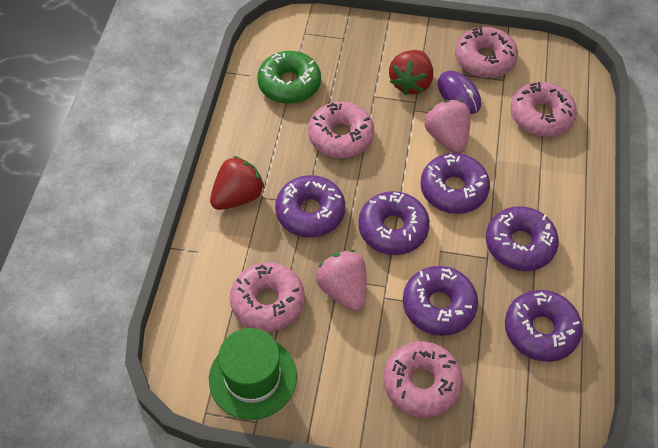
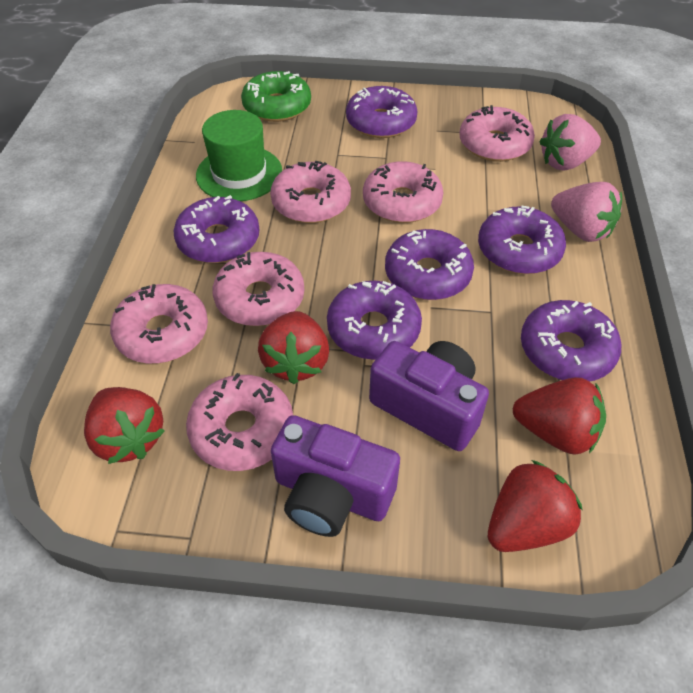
pink donut: 5 -> 6
purple camera: 0 -> 2
purple mouse: 1 -> 0
red strawberry: 2 -> 4

